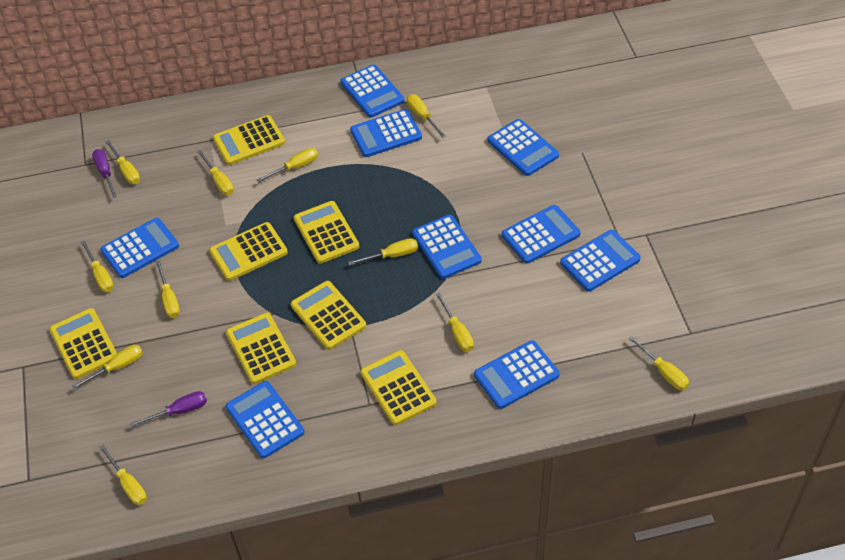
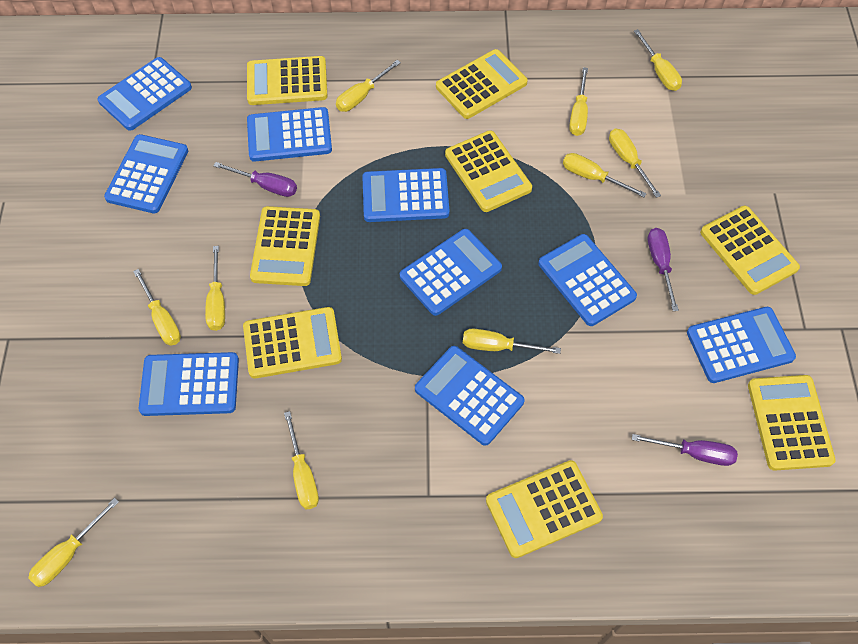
purple screwdriver: 2 -> 3
yellow calculator: 7 -> 8
yellow screwdriver: 11 -> 10

